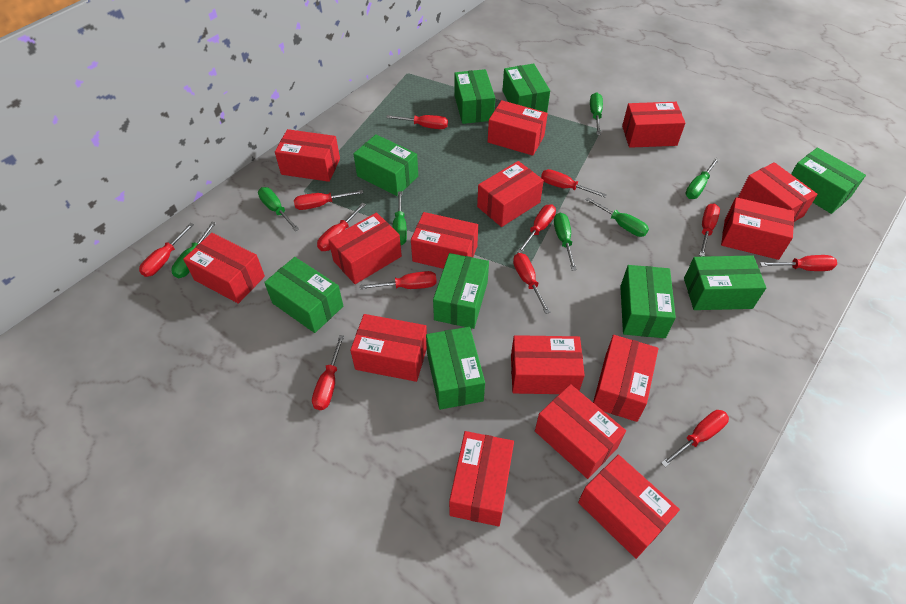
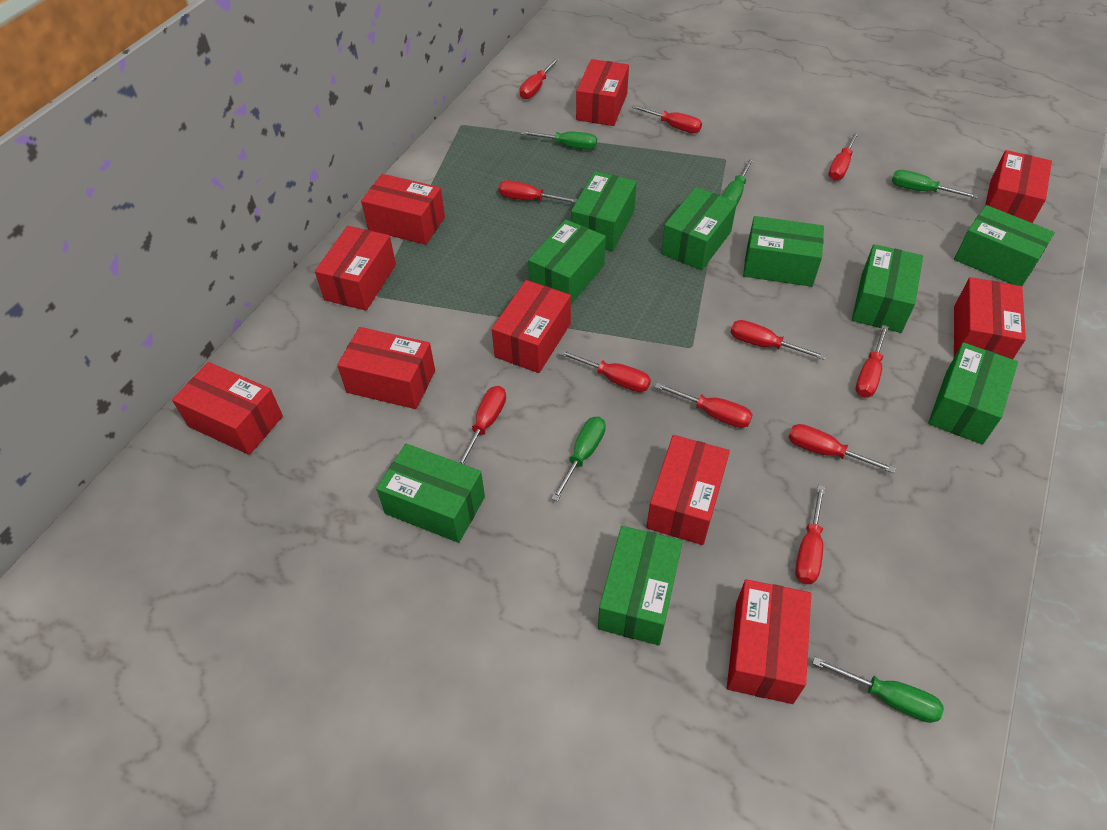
green screwdriver: 7 -> 5
red box: 15 -> 10
red screwdriver: 12 -> 11

